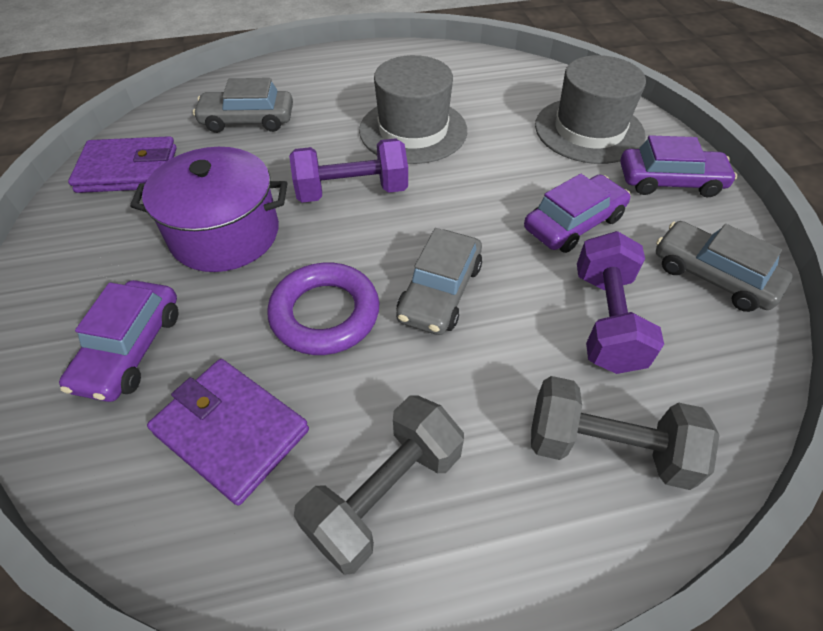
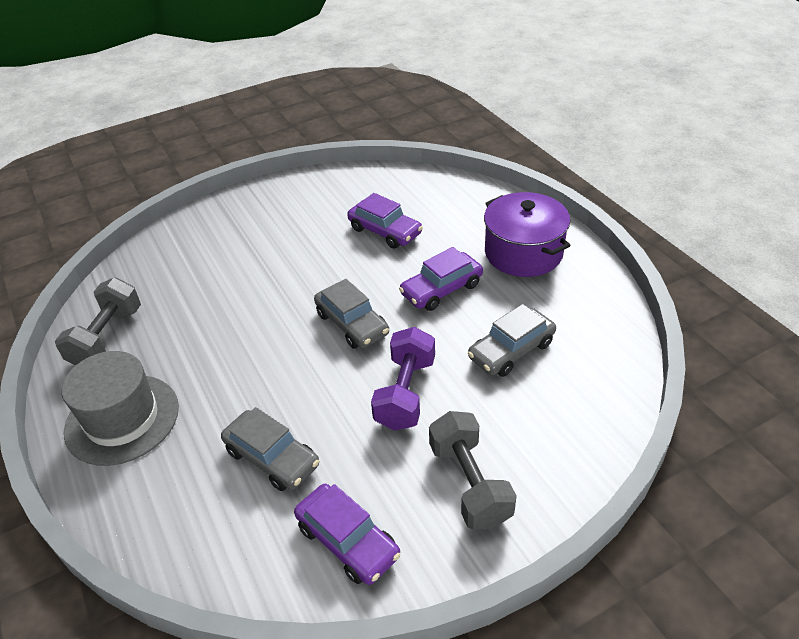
grey hat: 2 -> 1
purple dumbbell: 2 -> 1
purple ring: 1 -> 0
purple wallet: 2 -> 0

